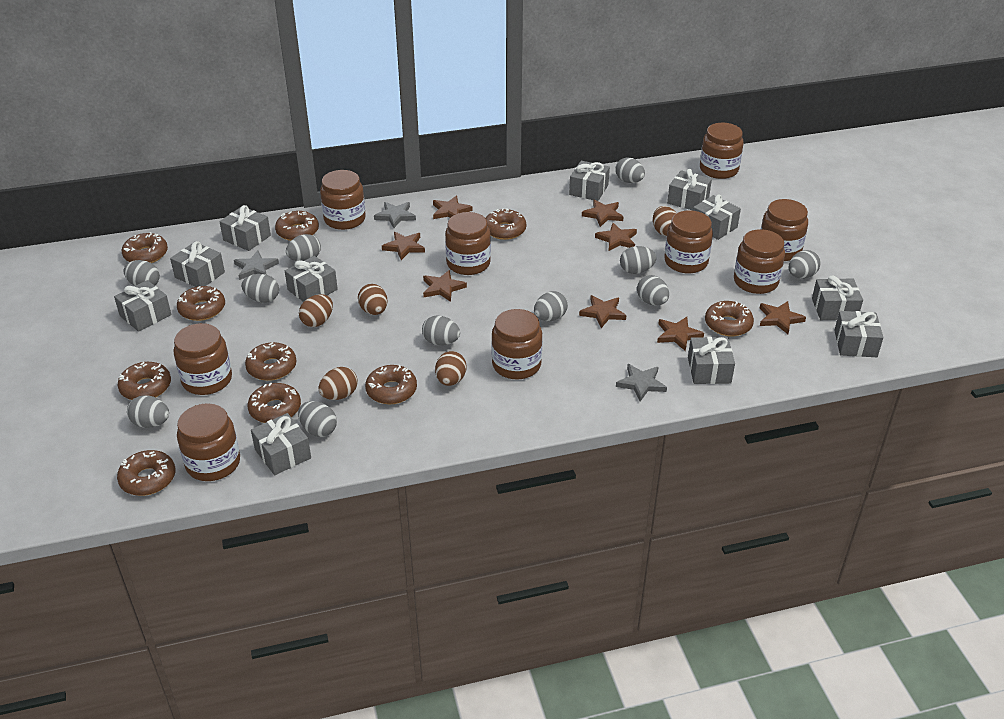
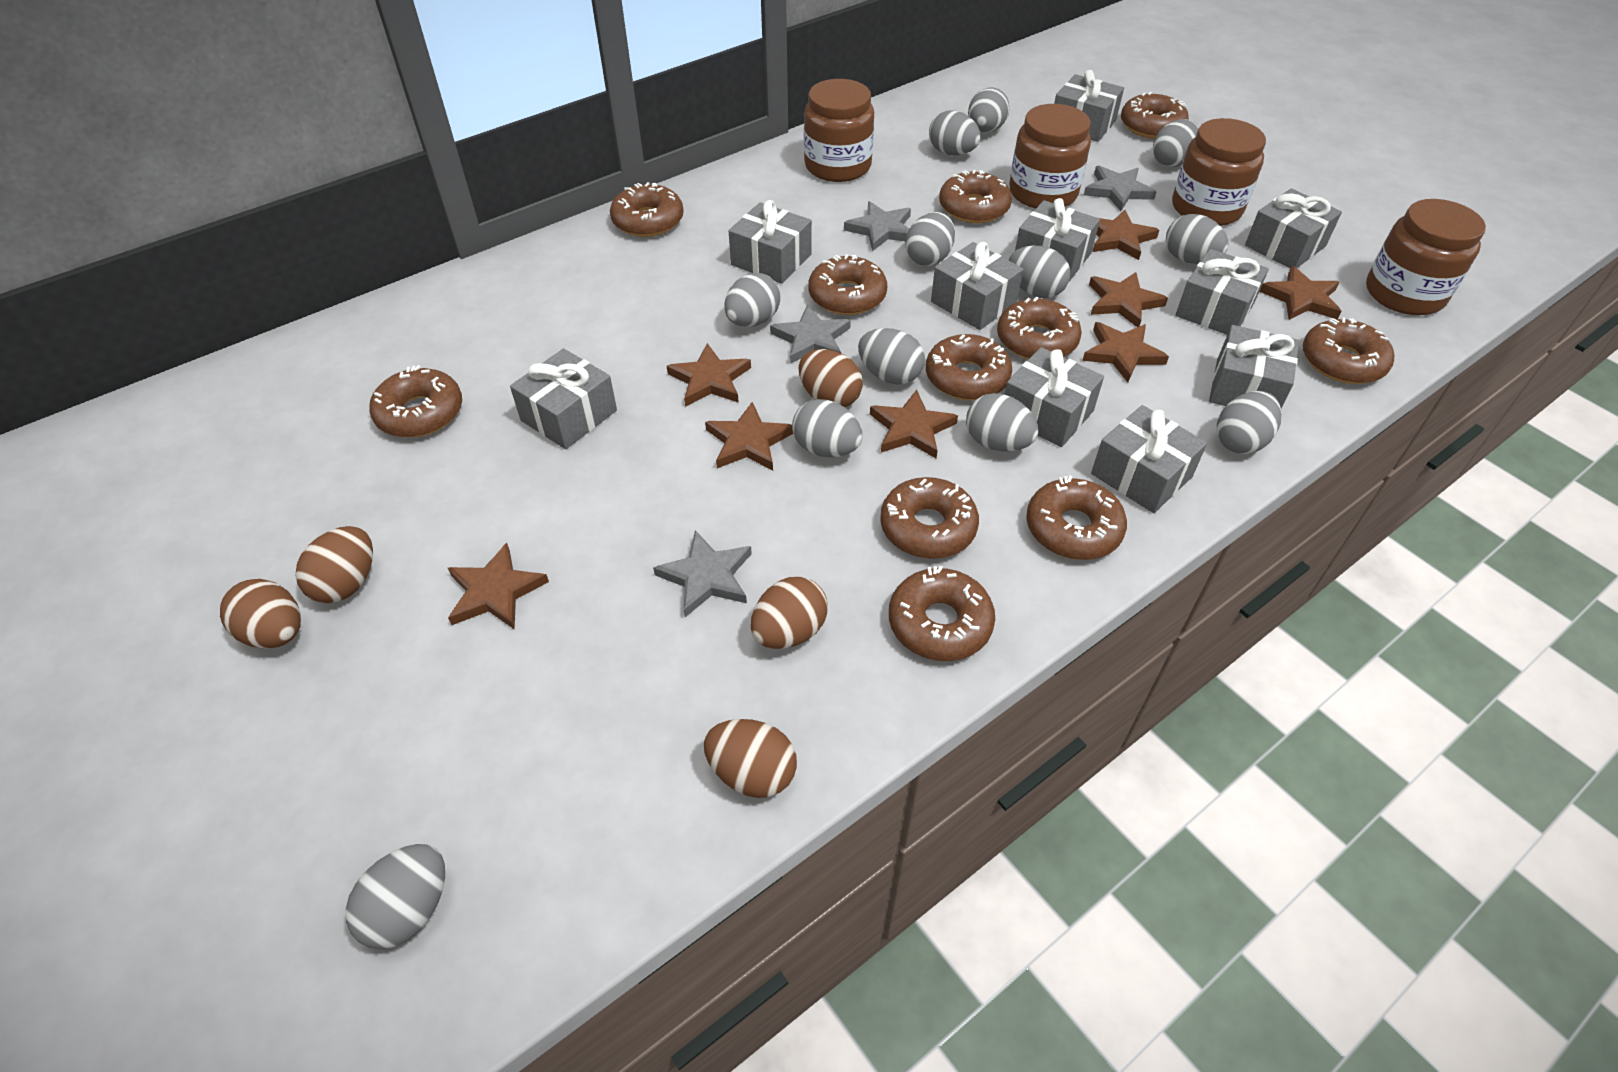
brown donut: 10 -> 11
brown jar: 9 -> 4
grey egg: 11 -> 12
grey gift: 11 -> 10
grey star: 3 -> 4

